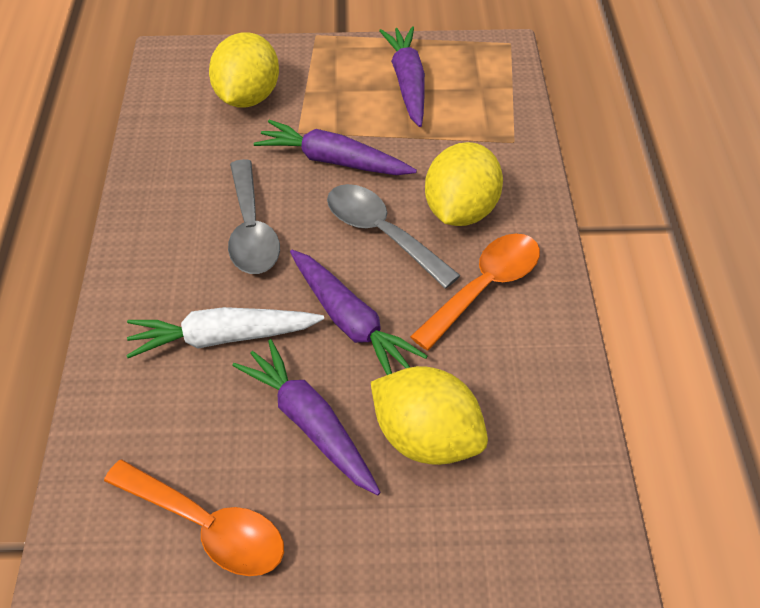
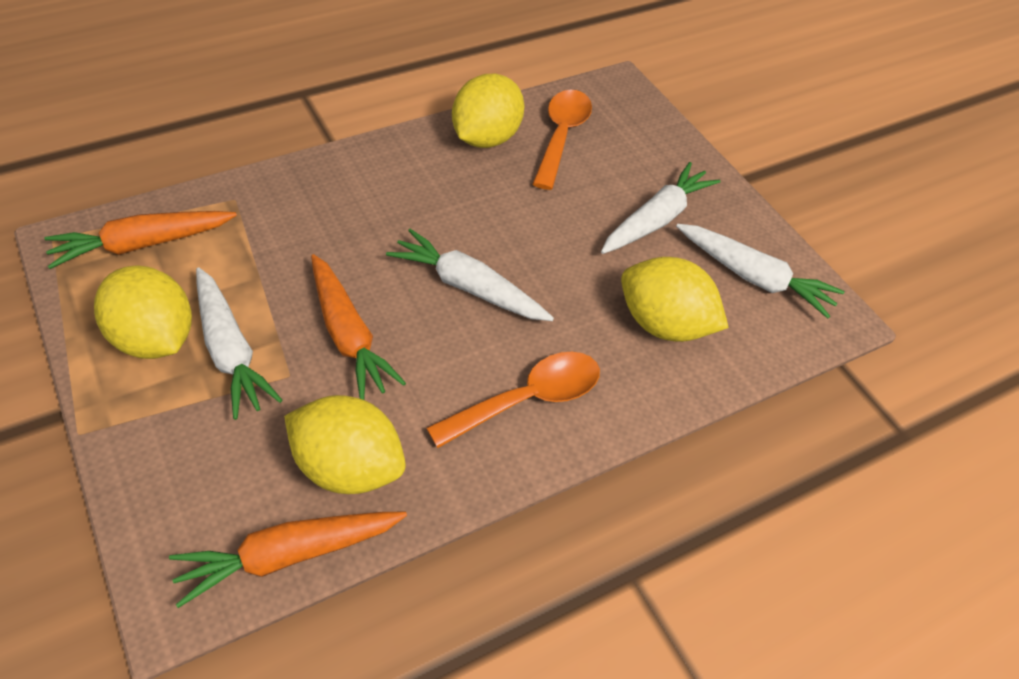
grey spoon: 2 -> 0
orange carrot: 0 -> 3
purple carrot: 4 -> 0
white carrot: 1 -> 4
yellow lemon: 3 -> 4

